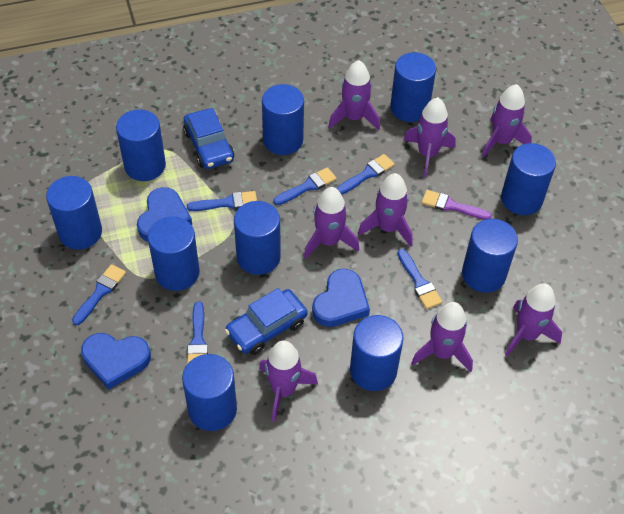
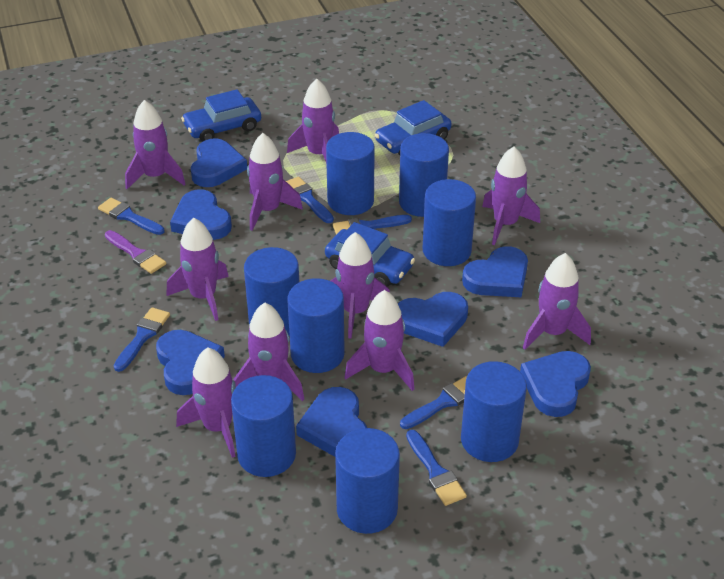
blue car: 2 -> 3
blue cylinder: 10 -> 8
blue heart: 3 -> 7
purple rocket: 8 -> 10

